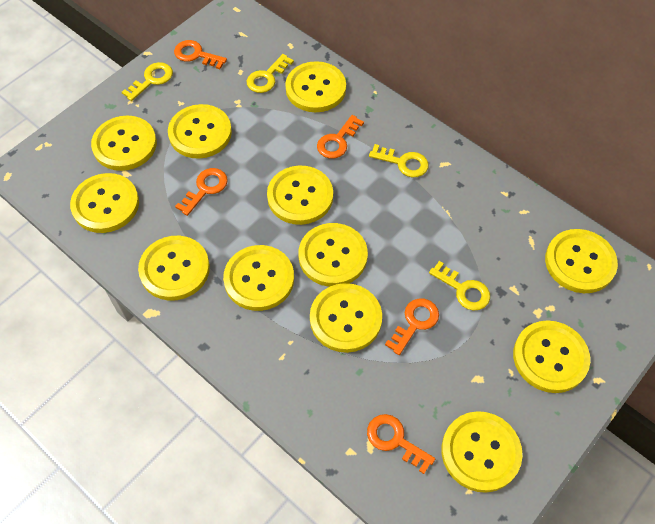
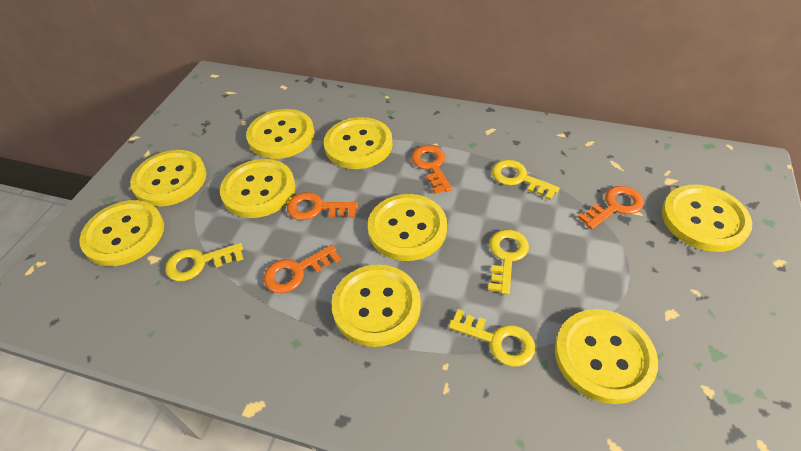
orange key: 5 -> 4
yellow button: 12 -> 9

